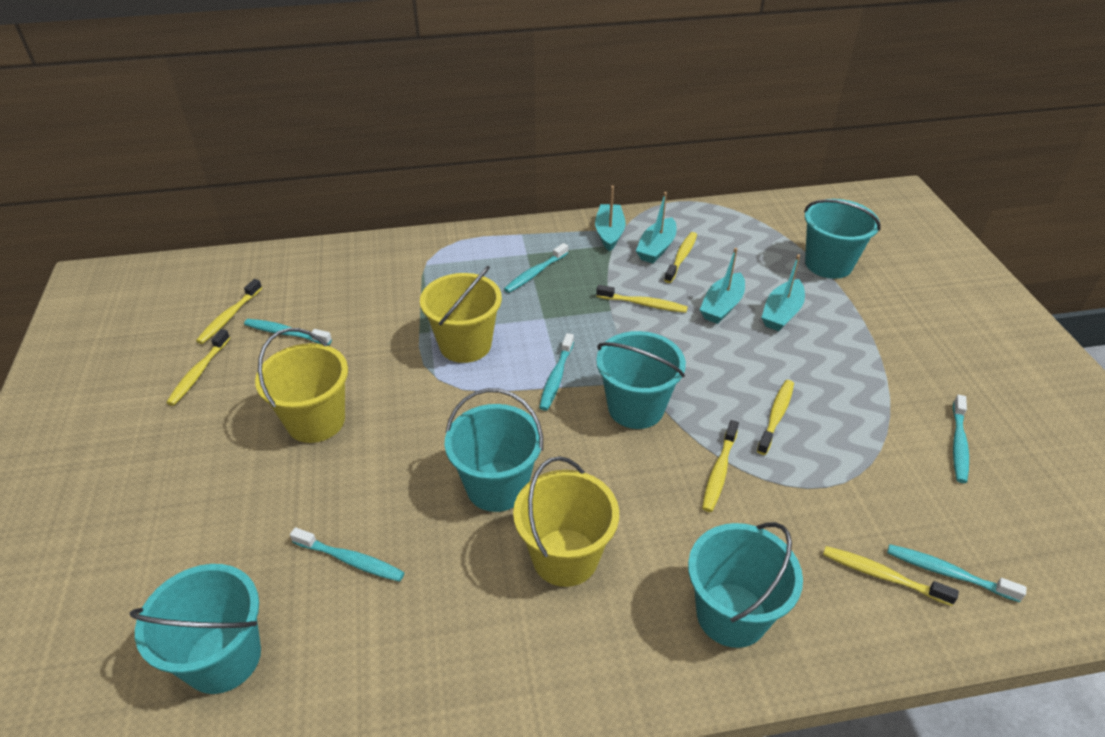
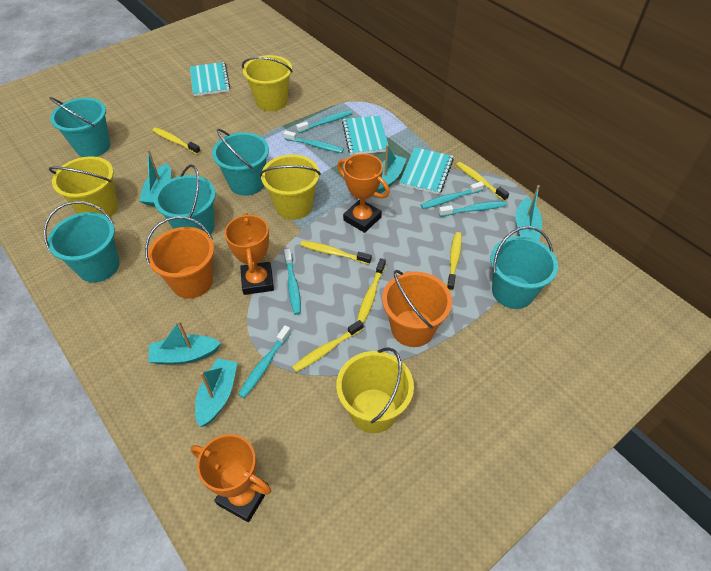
orange bucket: 0 -> 2
orange trophy: 0 -> 3
turquoise boat: 4 -> 5
turquoise notebook: 0 -> 3
yellow bucket: 3 -> 4
yellow toothbrush: 7 -> 6

